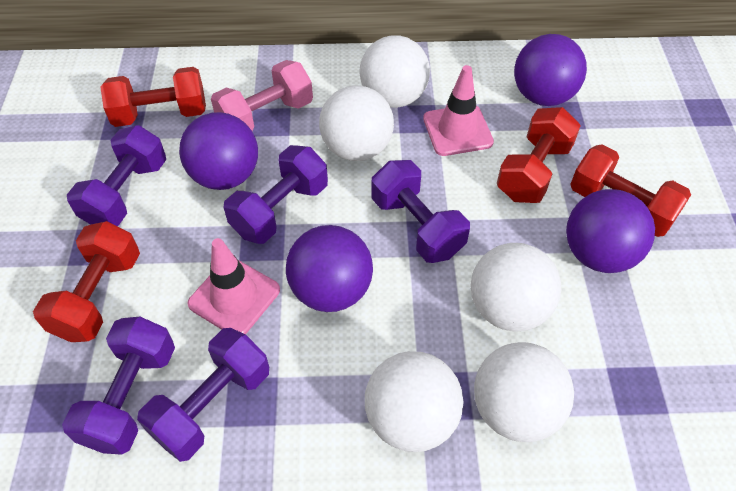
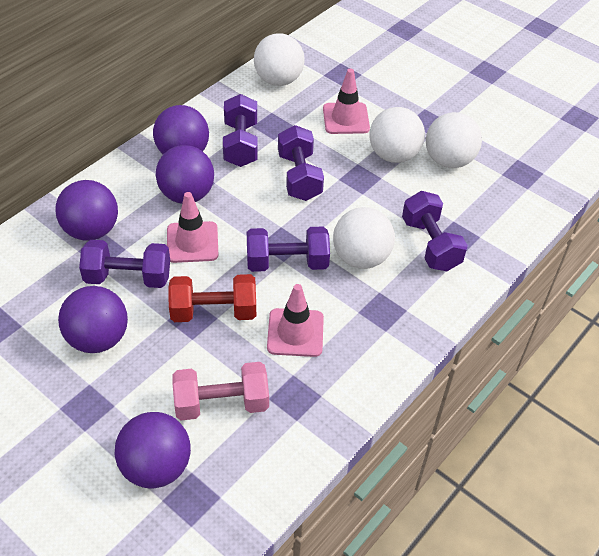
pink traffic cone: 2 -> 3
purple ball: 4 -> 5
red dumbbell: 4 -> 1
white ball: 5 -> 4

